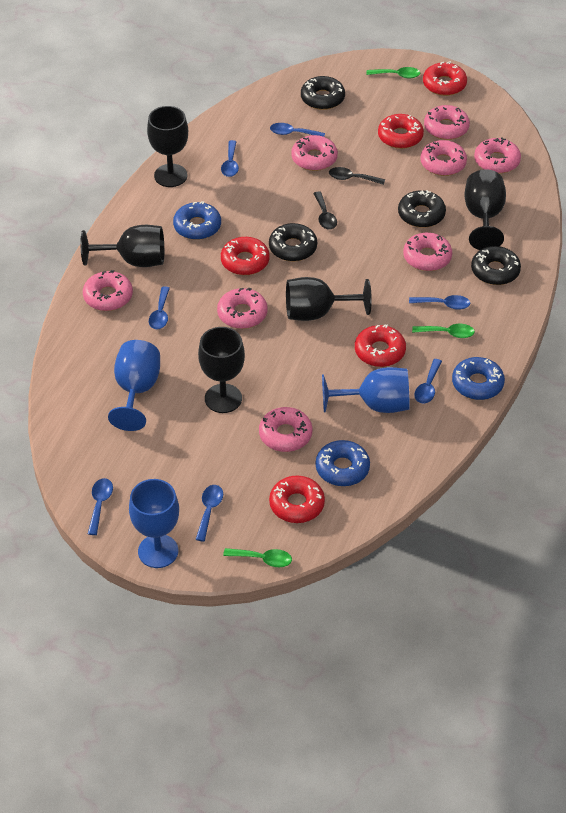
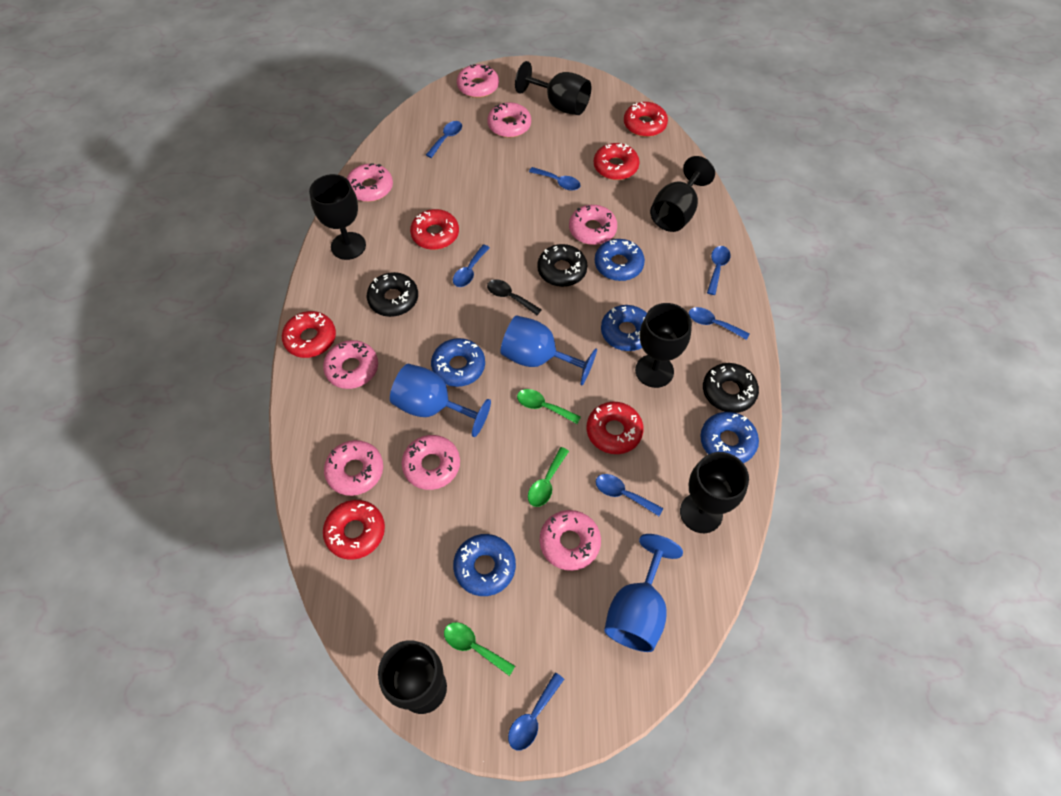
black donut: 4 -> 3
black goblet: 5 -> 6
black spoon: 2 -> 1
blue donut: 3 -> 5
red donut: 5 -> 6

